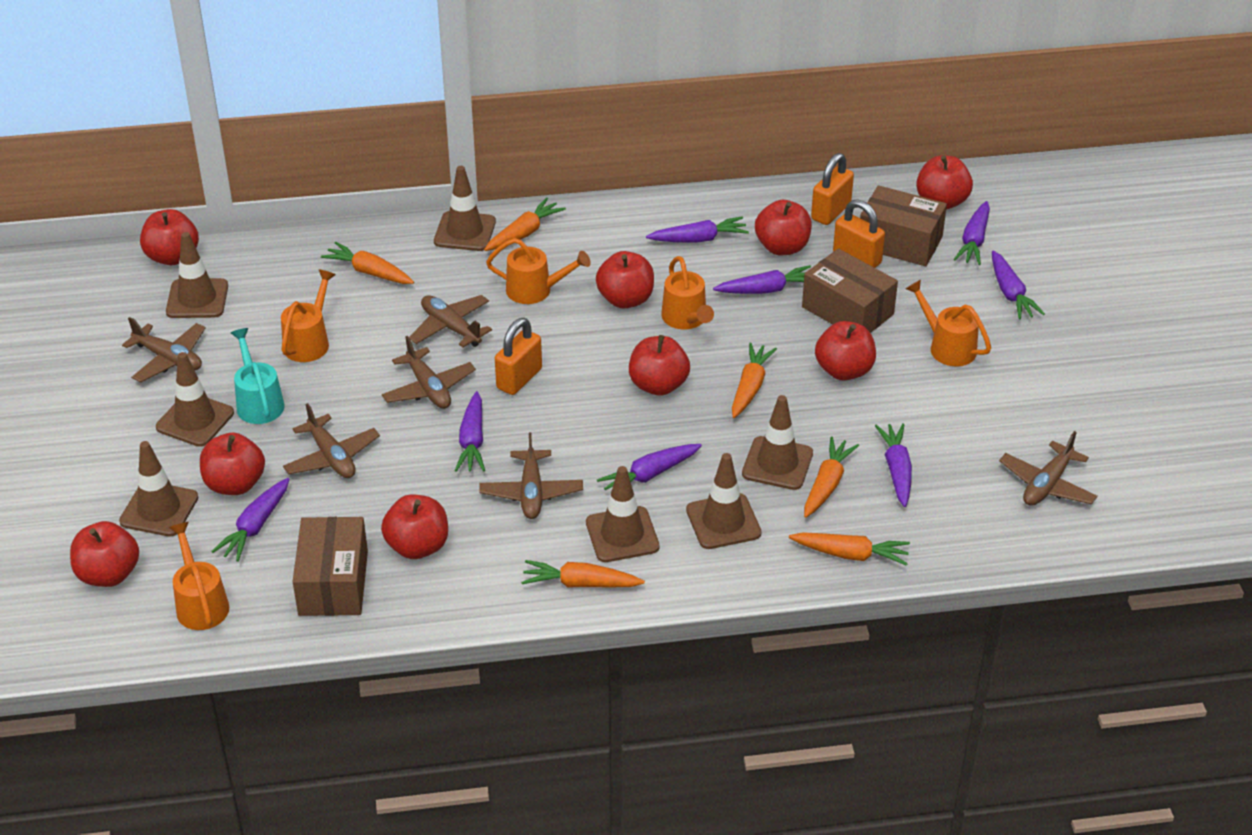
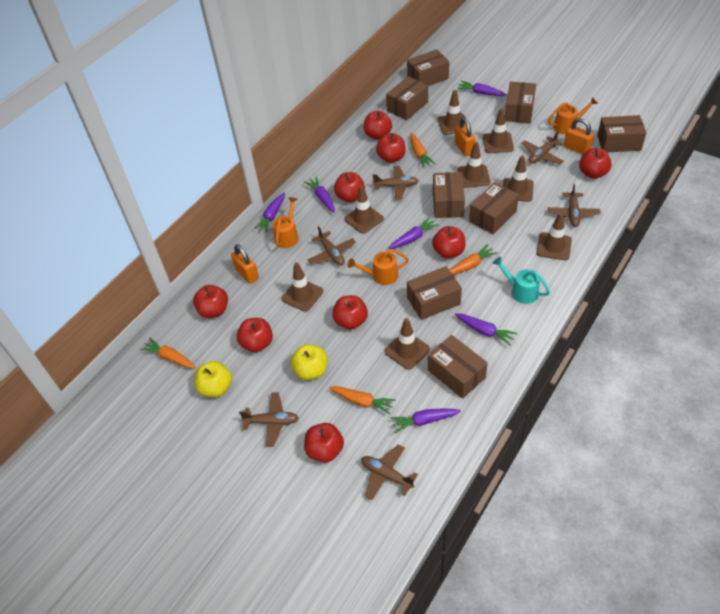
brown box: 3 -> 8
brown traffic cone: 7 -> 8
orange carrot: 6 -> 4
orange watering can: 5 -> 3
purple carrot: 8 -> 6
yellow apple: 0 -> 2

